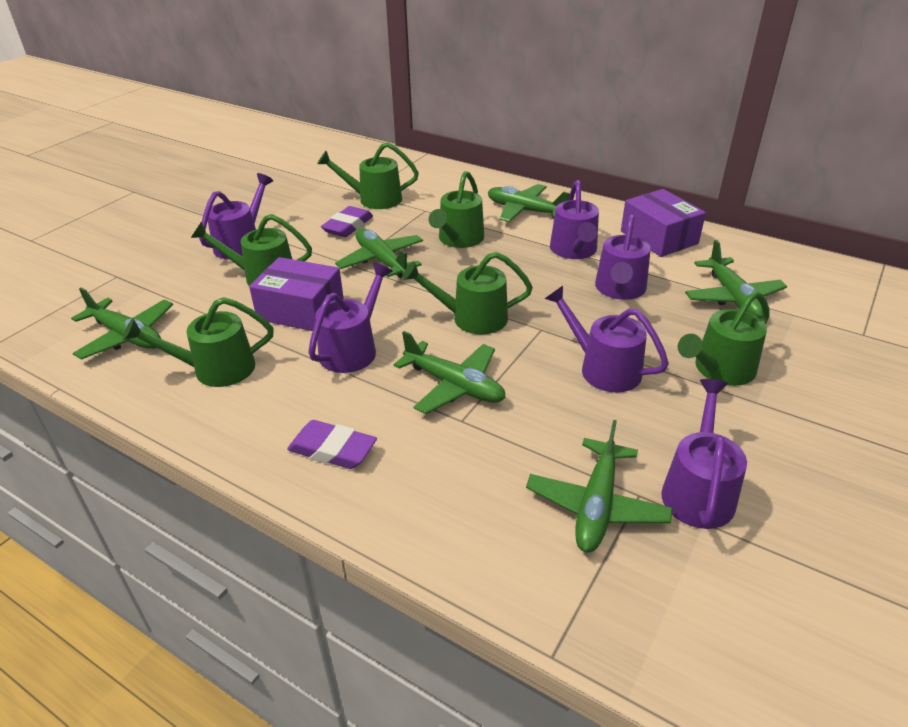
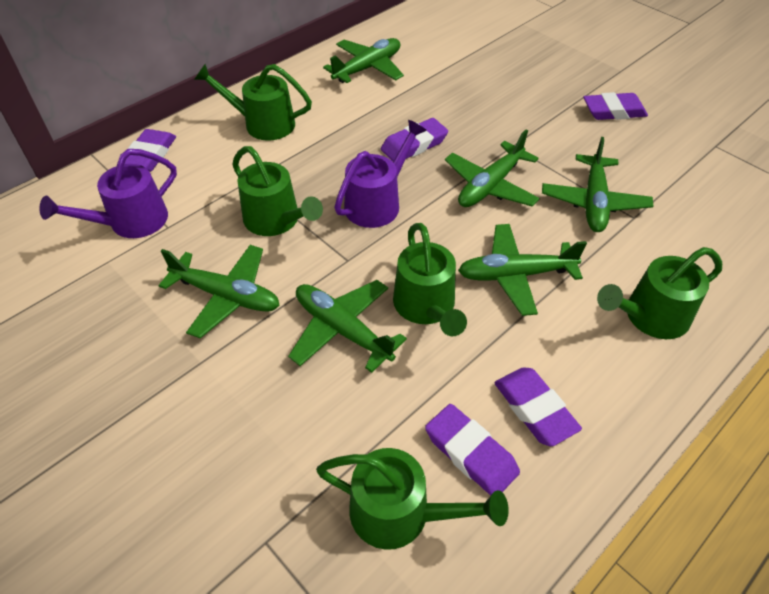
green watering can: 6 -> 5
purple box: 2 -> 0
purple eraser: 2 -> 5
purple watering can: 6 -> 2

